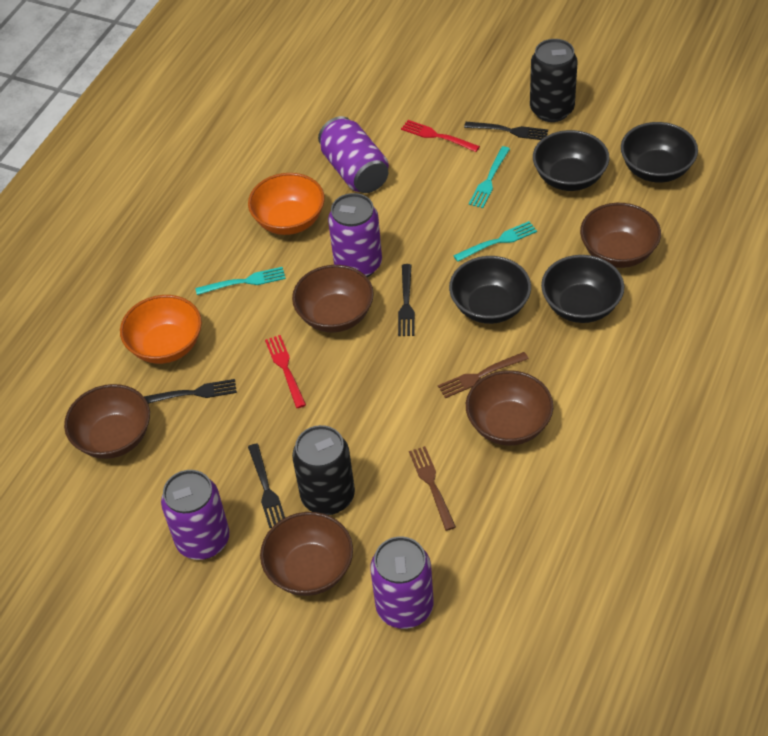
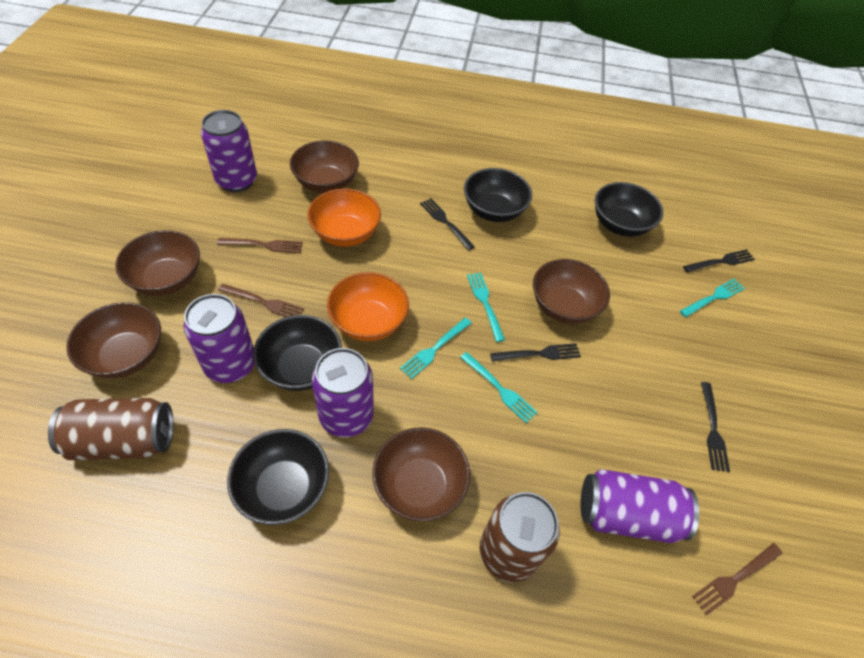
black can: 2 -> 0
brown can: 0 -> 2
brown fork: 2 -> 3
red fork: 2 -> 0
turquoise fork: 3 -> 4

